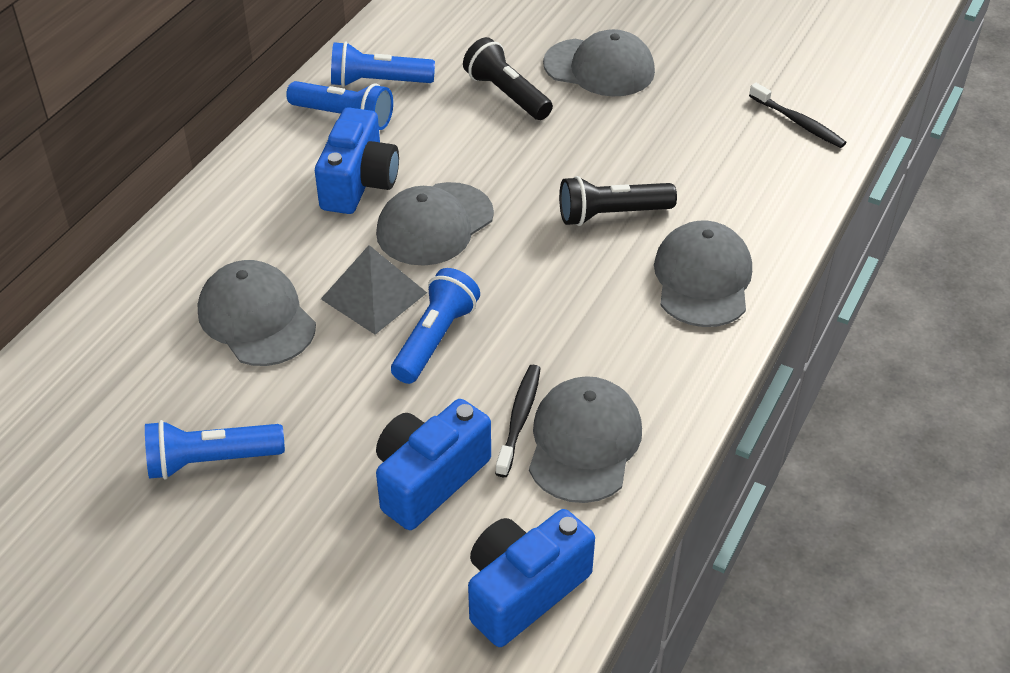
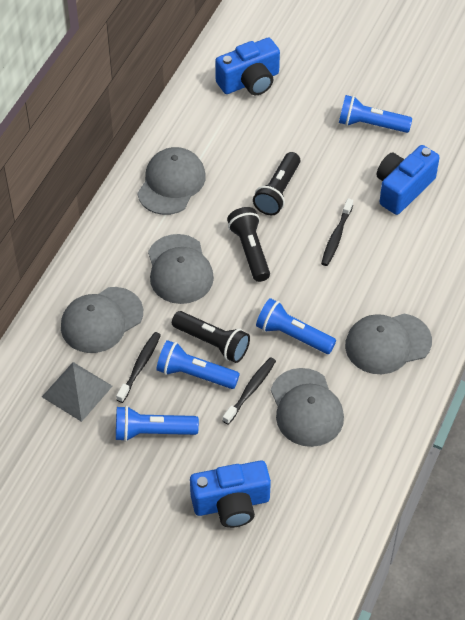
black flashlight: 2 -> 3
black toothbrush: 2 -> 3

